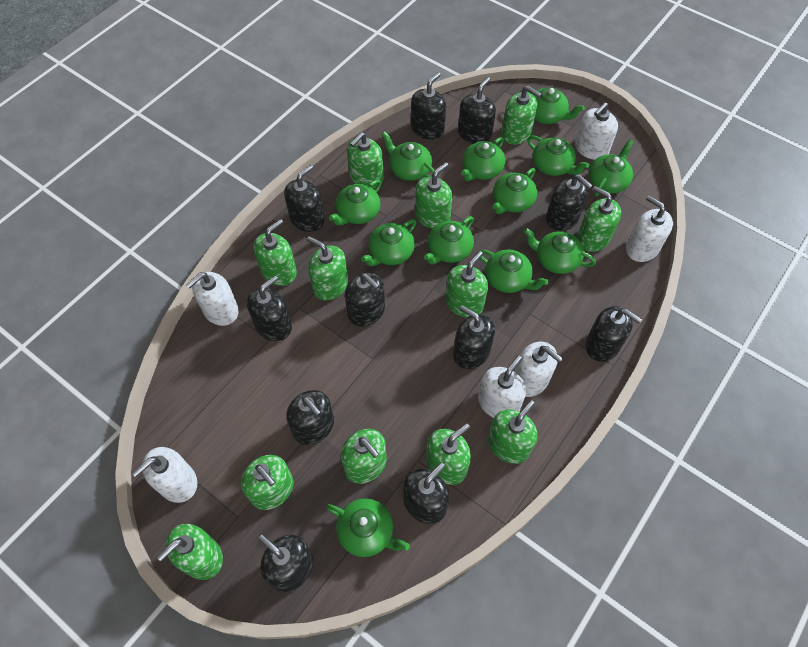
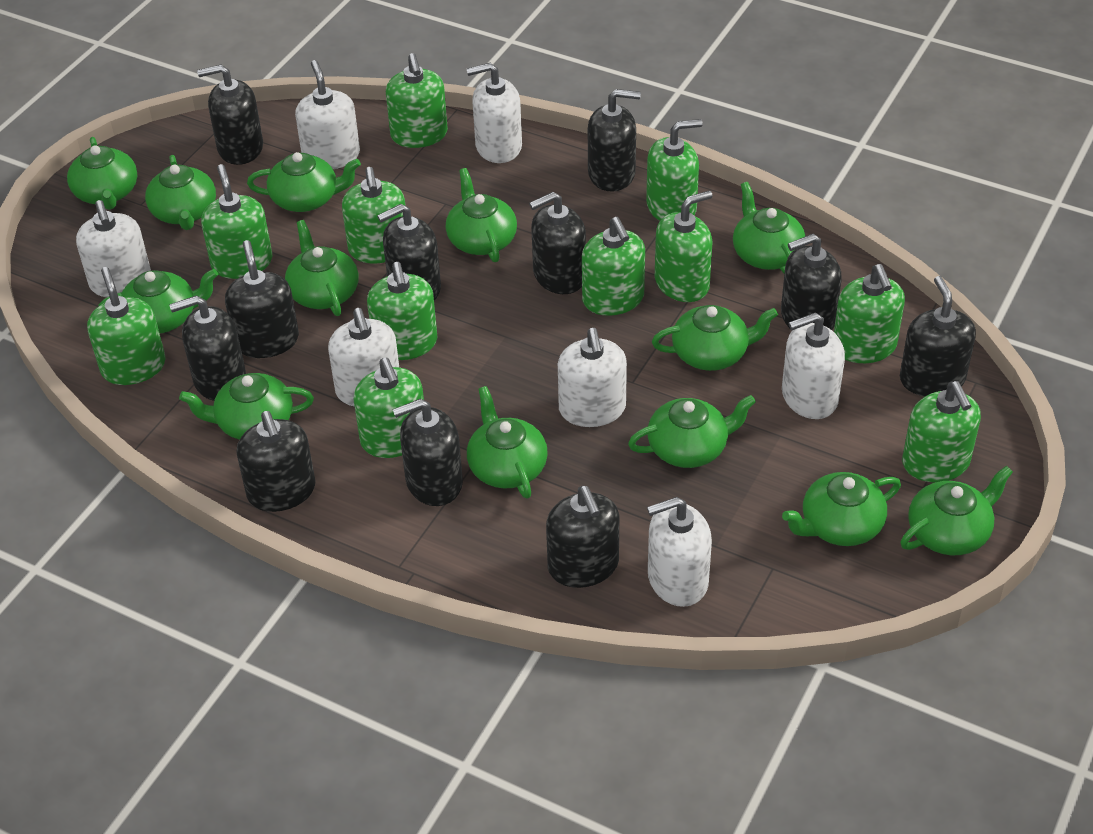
green soap dispenser: 12 -> 11
green teapot: 12 -> 13
white soap dispenser: 6 -> 7

